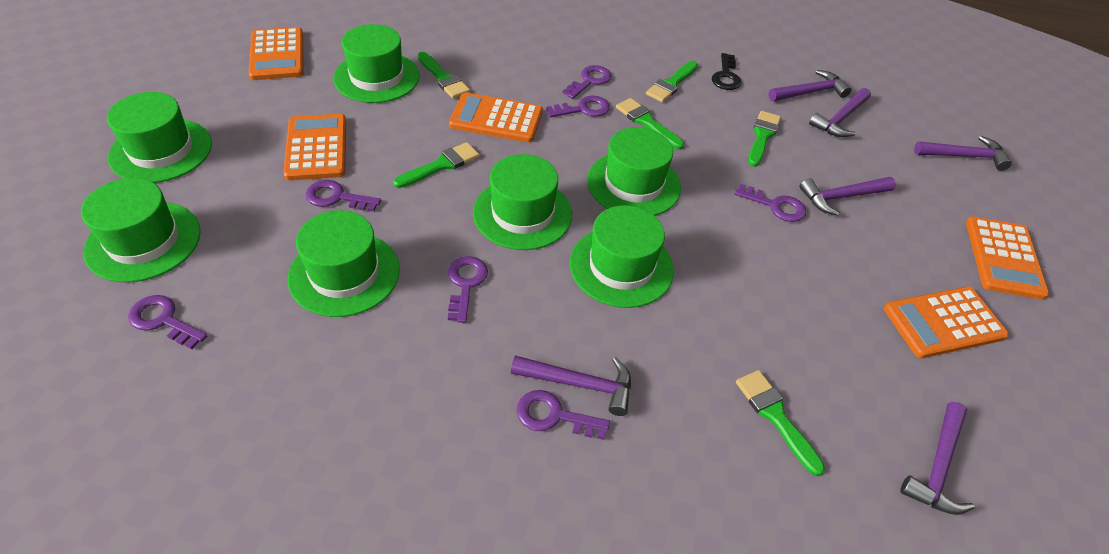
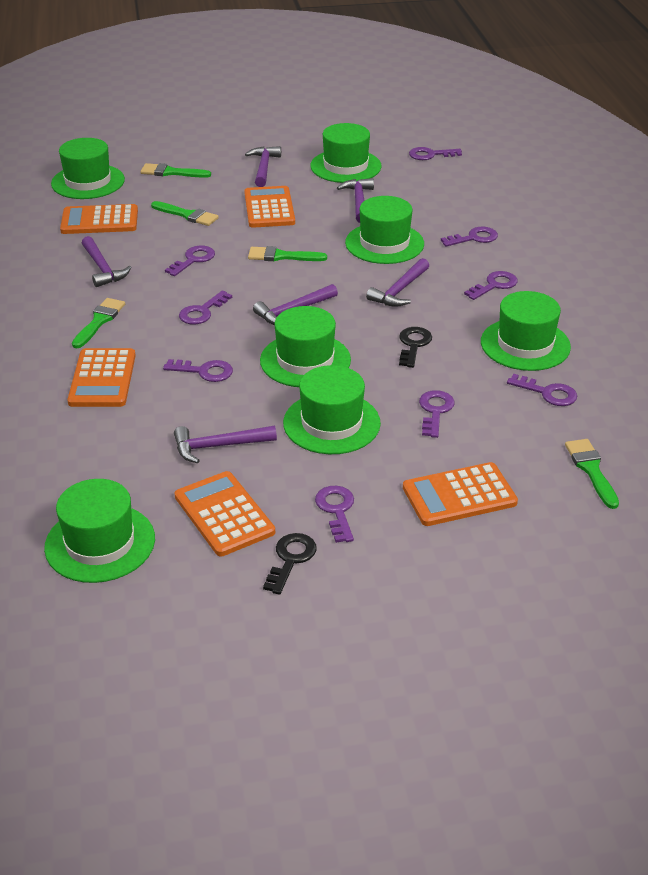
black key: 1 -> 2
green brush: 6 -> 5
purple key: 7 -> 9

